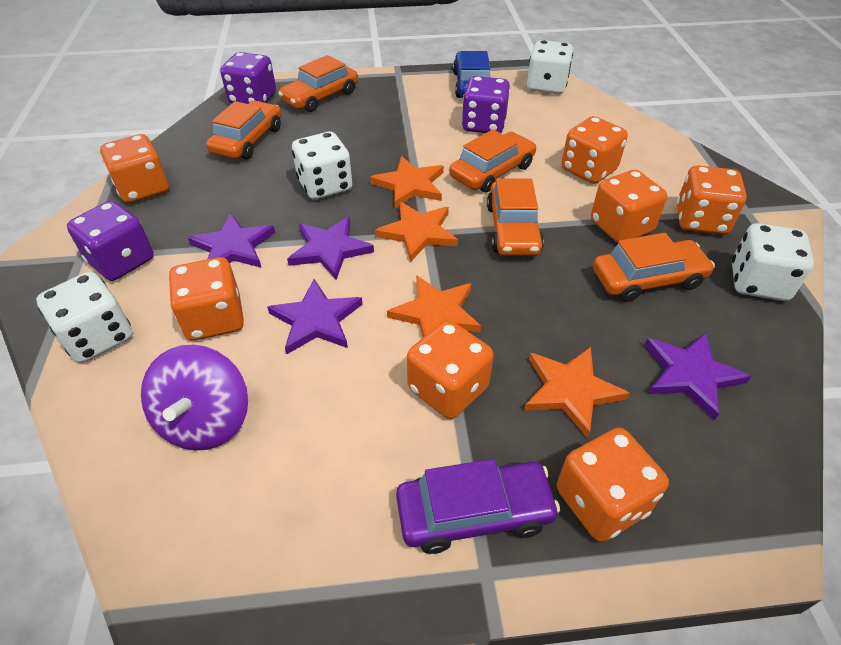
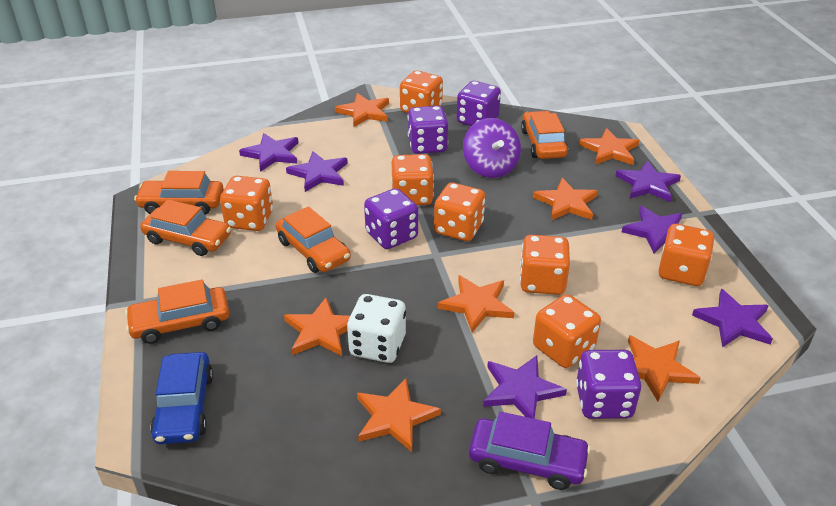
orange star: 4 -> 7
purple dice: 3 -> 4
purple star: 4 -> 6
white dice: 4 -> 1

